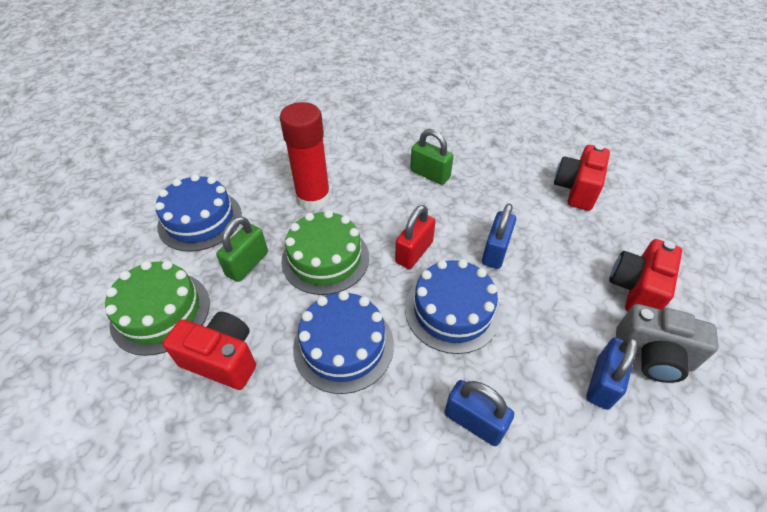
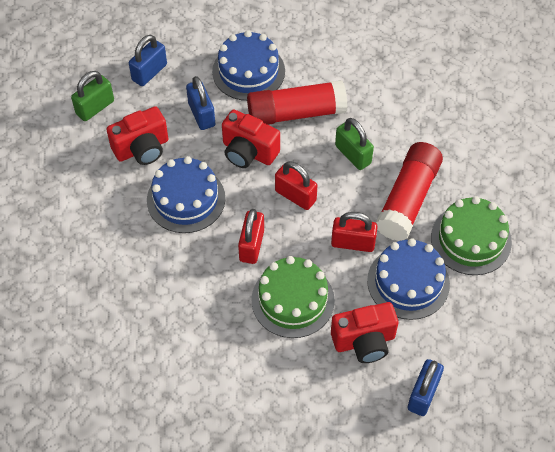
grey camera: 1 -> 0
red glue stick: 1 -> 2
red padlock: 1 -> 3

